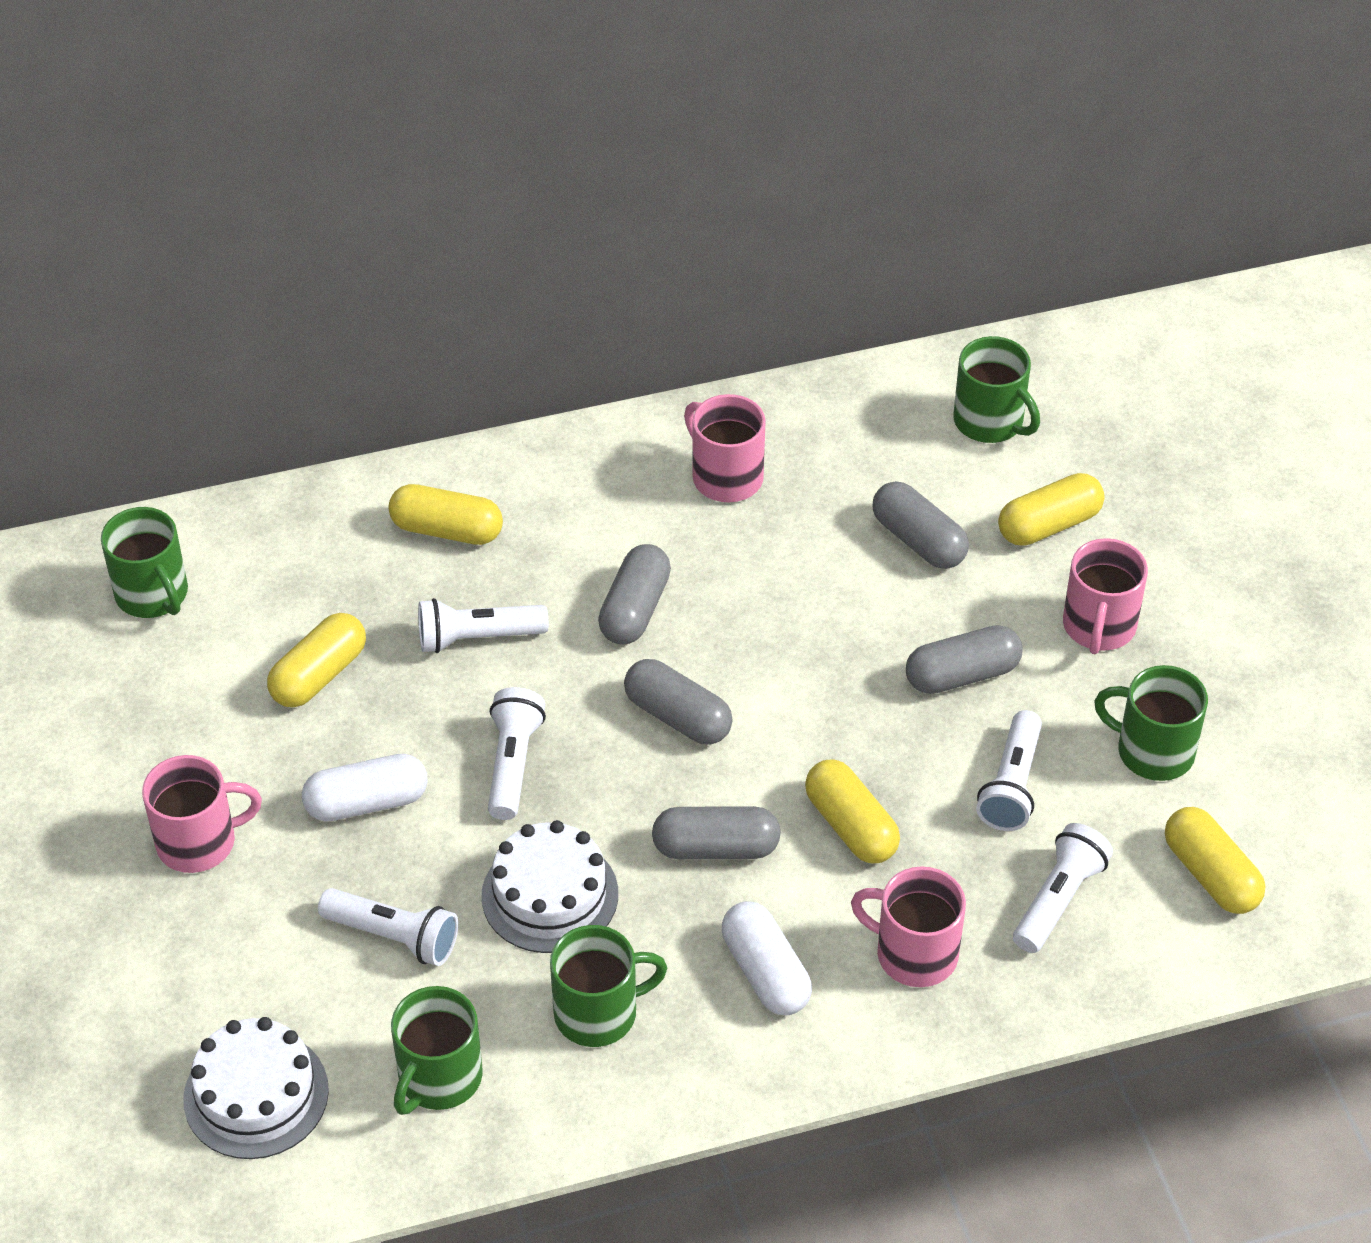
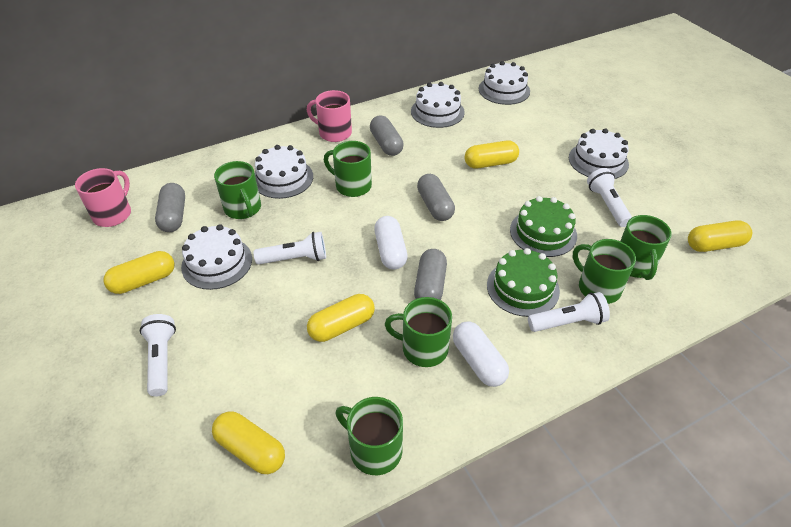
green cake: 0 -> 2
green mug: 5 -> 6
grey capsule: 5 -> 4
pink mug: 4 -> 2
white cake: 2 -> 5
white flashlight: 5 -> 4

